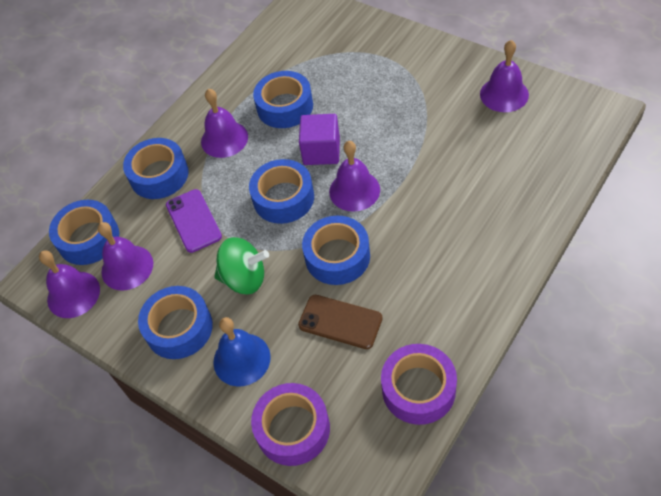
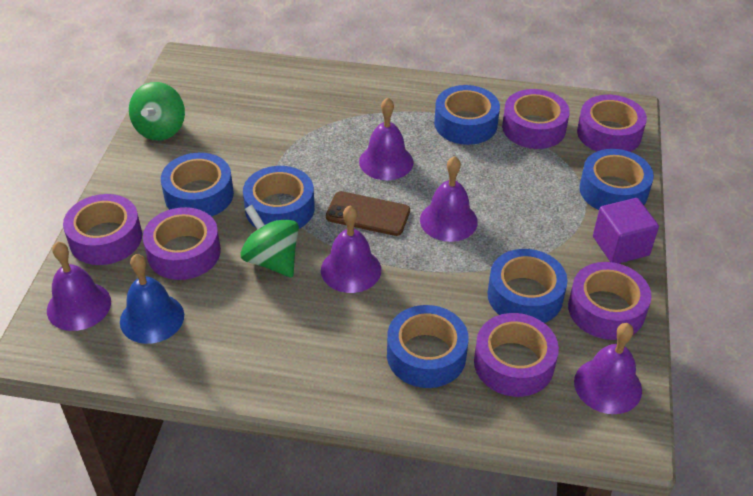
green spinning top: 1 -> 2
purple phone: 1 -> 0
purple tape: 2 -> 6

